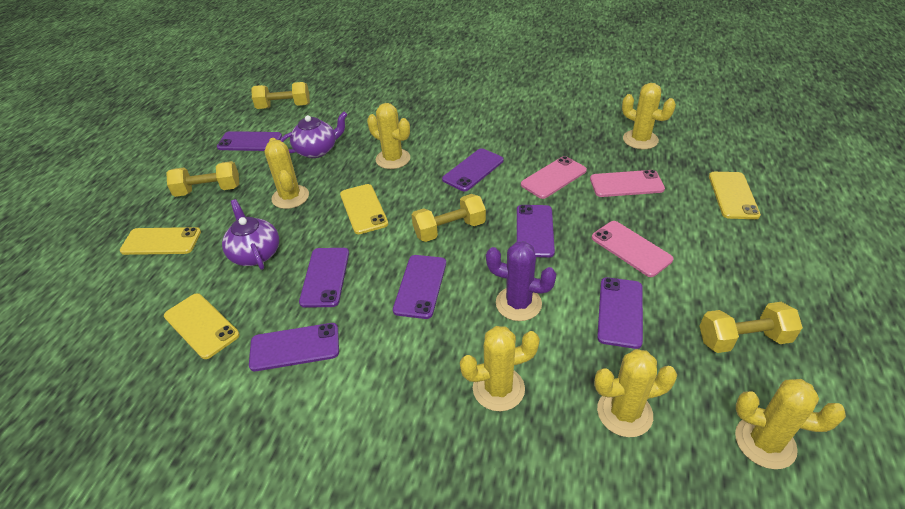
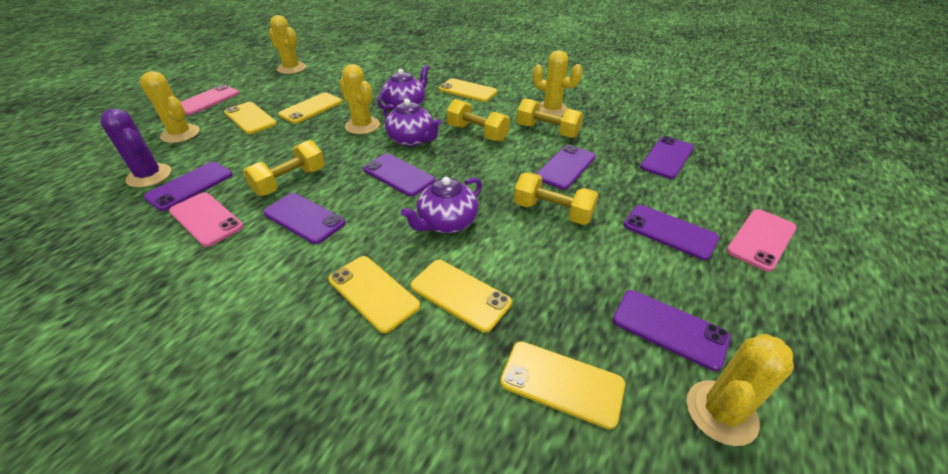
purple teapot: 2 -> 3
yellow cactus: 6 -> 5
yellow phone: 4 -> 6

